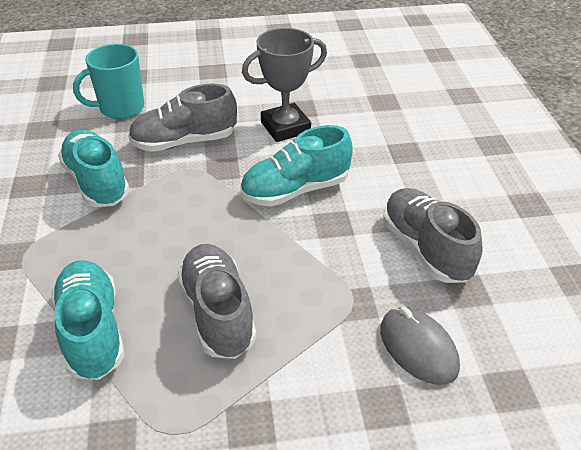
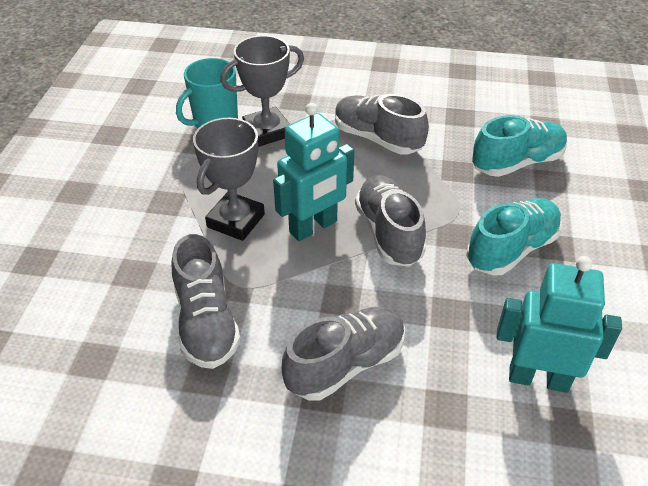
grey mouse: 1 -> 0
grey shoe: 3 -> 4
grey trophy: 1 -> 2
turquoise robot: 0 -> 2
turquoise shoe: 3 -> 2

